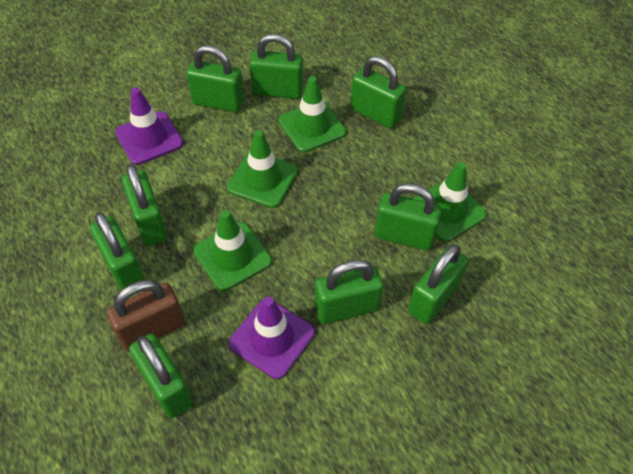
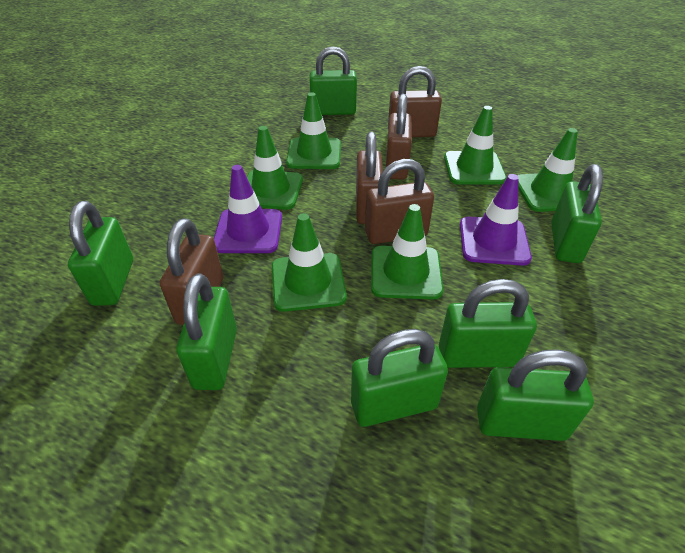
brown padlock: 1 -> 5
green padlock: 9 -> 7
green traffic cone: 4 -> 6

